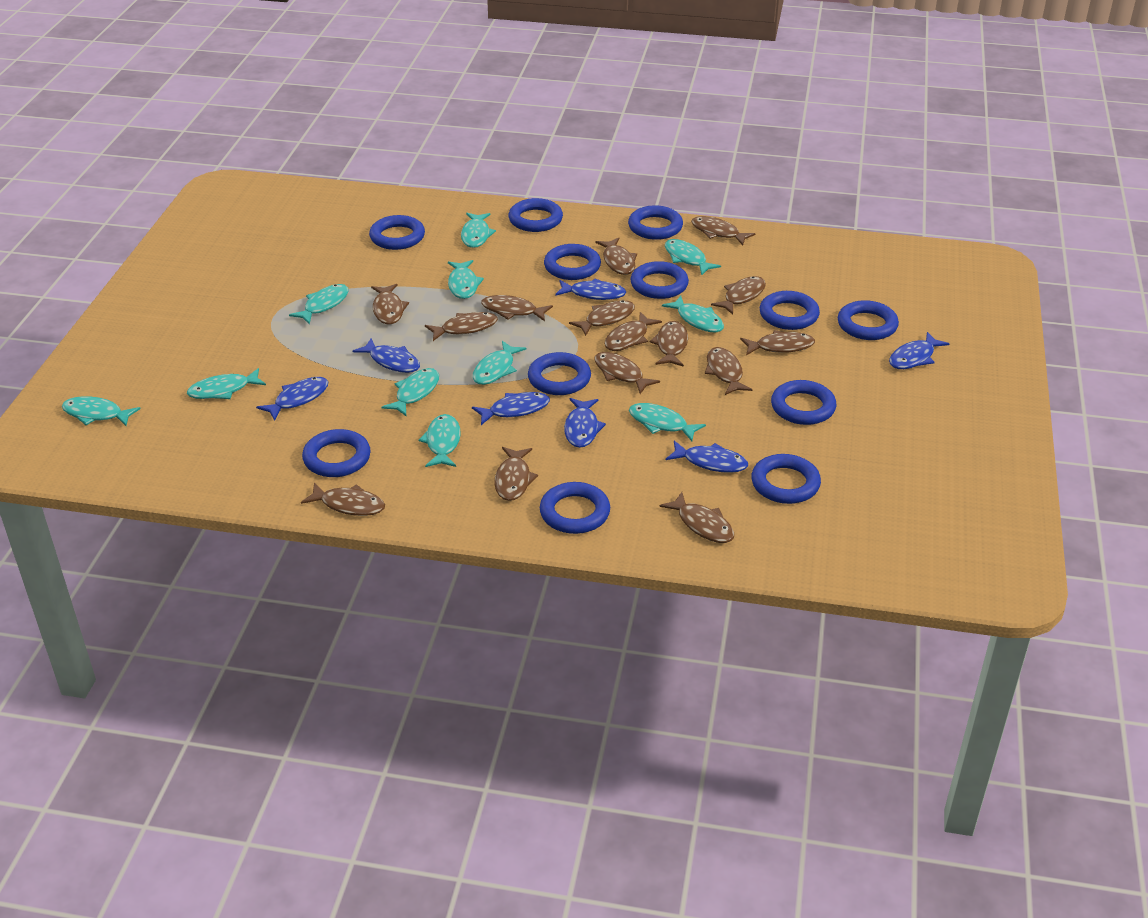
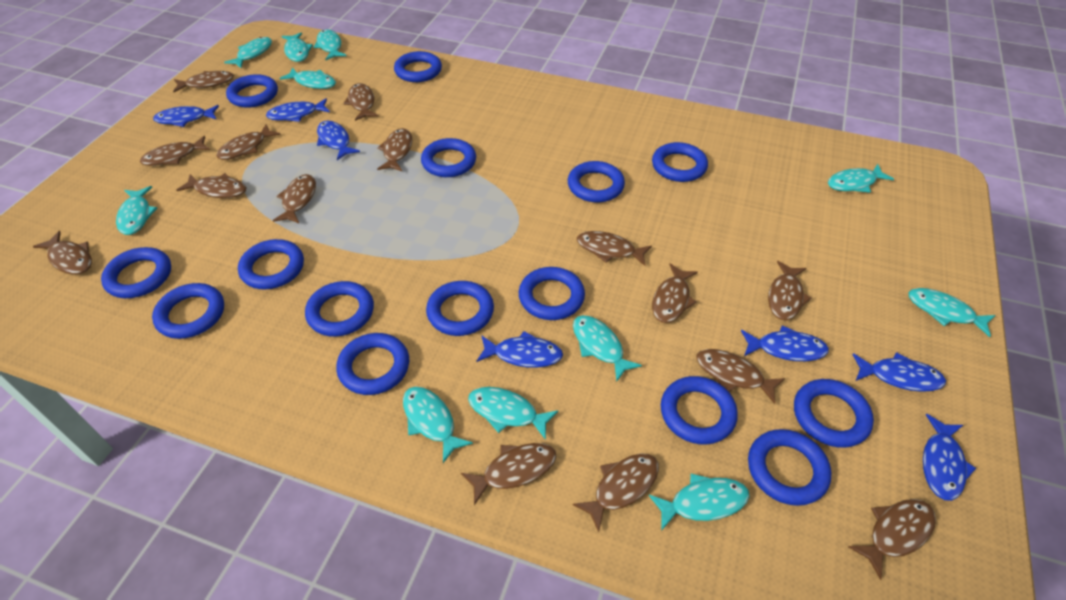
blue ring: 12 -> 15

